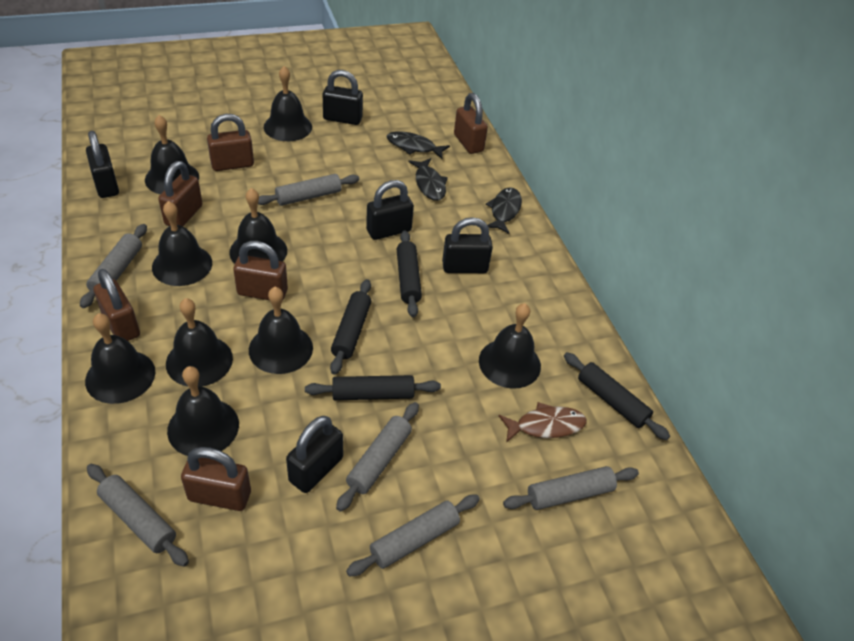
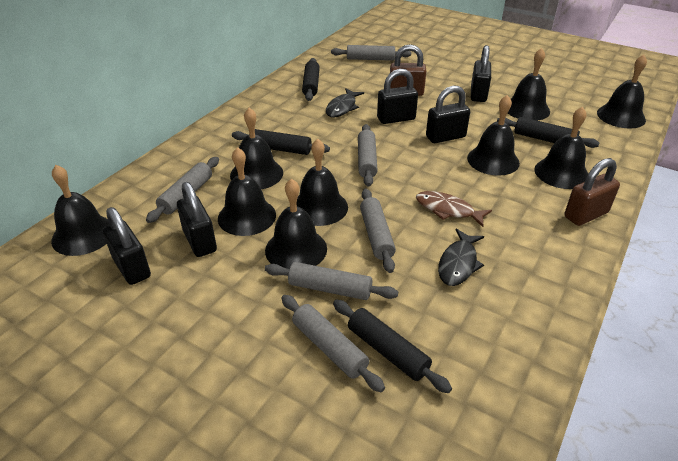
black fish: 3 -> 2
brown padlock: 6 -> 2

